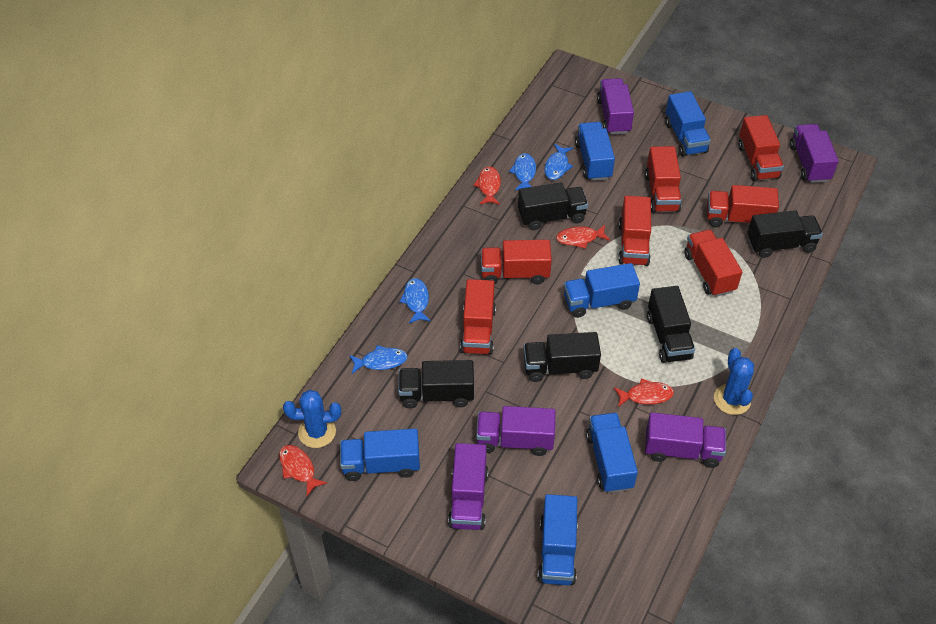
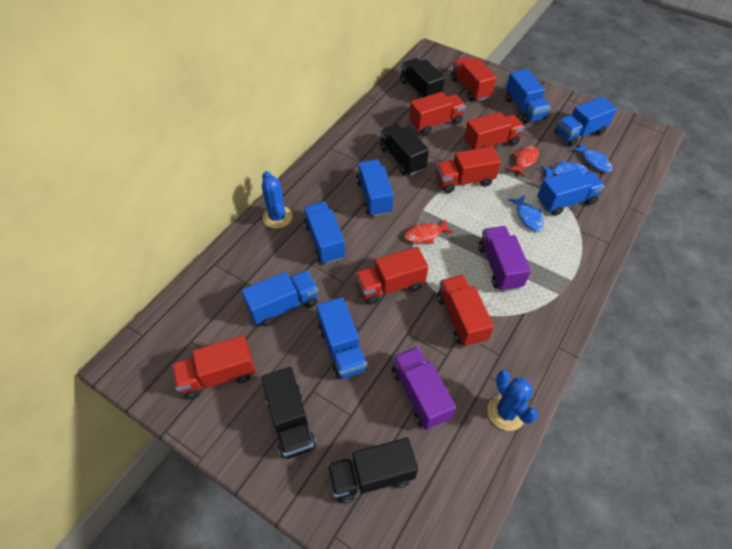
black truck: 5 -> 4
blue fish: 4 -> 3
blue truck: 6 -> 7
purple truck: 5 -> 2
red fish: 4 -> 2

